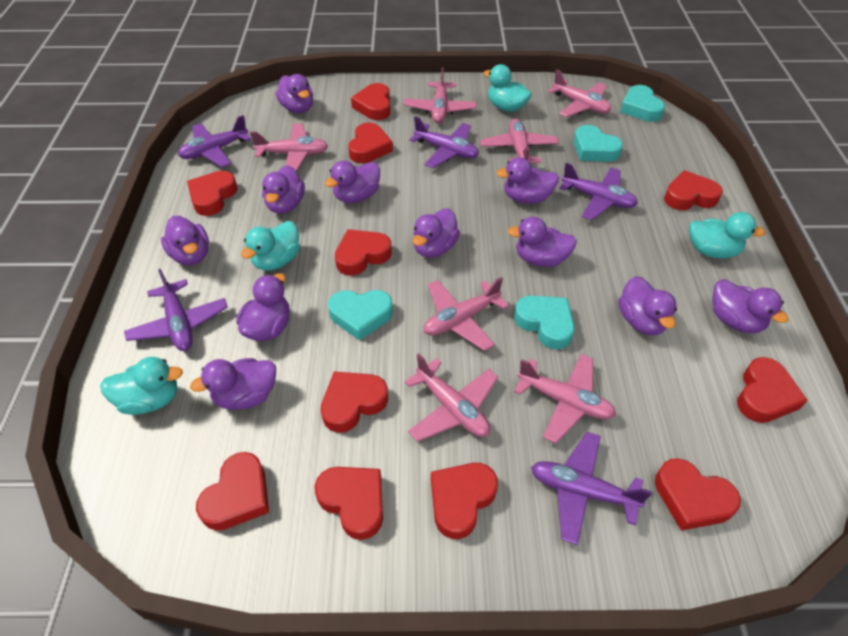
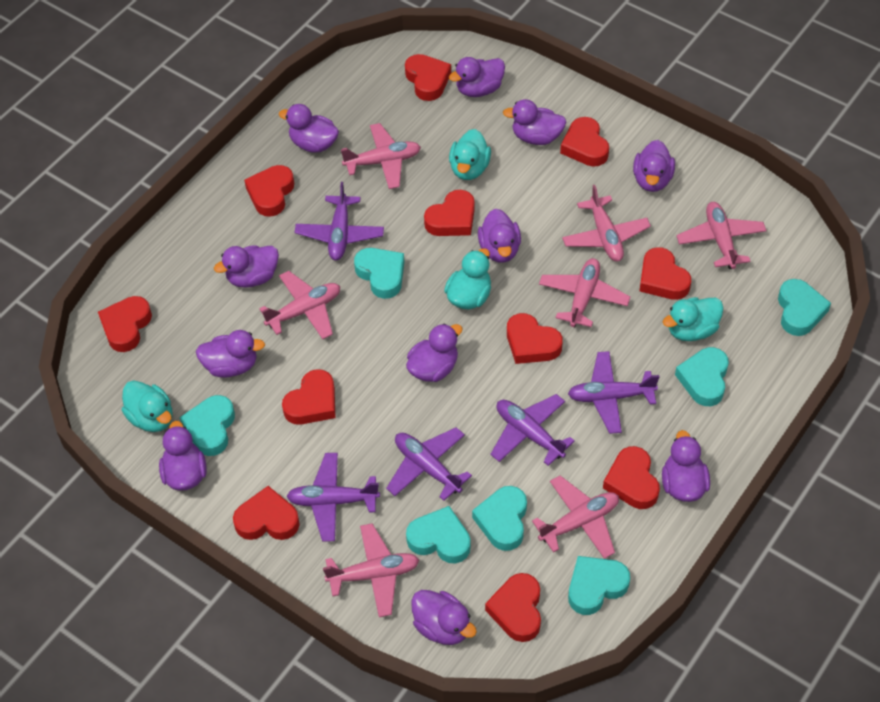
turquoise heart: 4 -> 7

